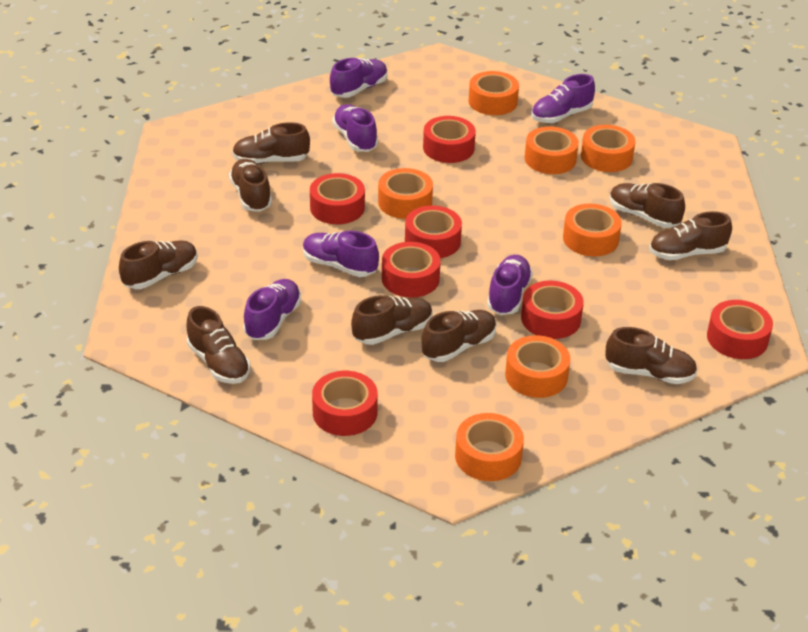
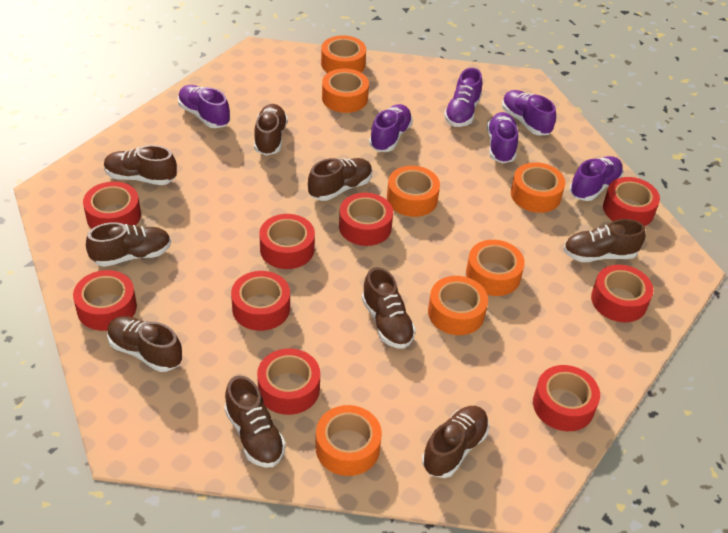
red tape: 7 -> 9

